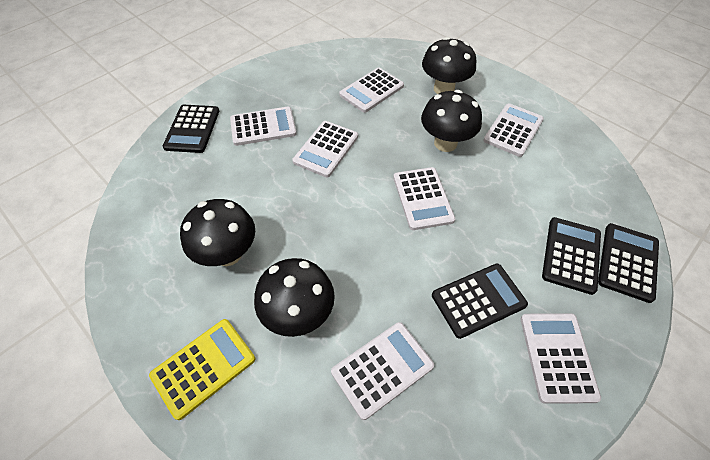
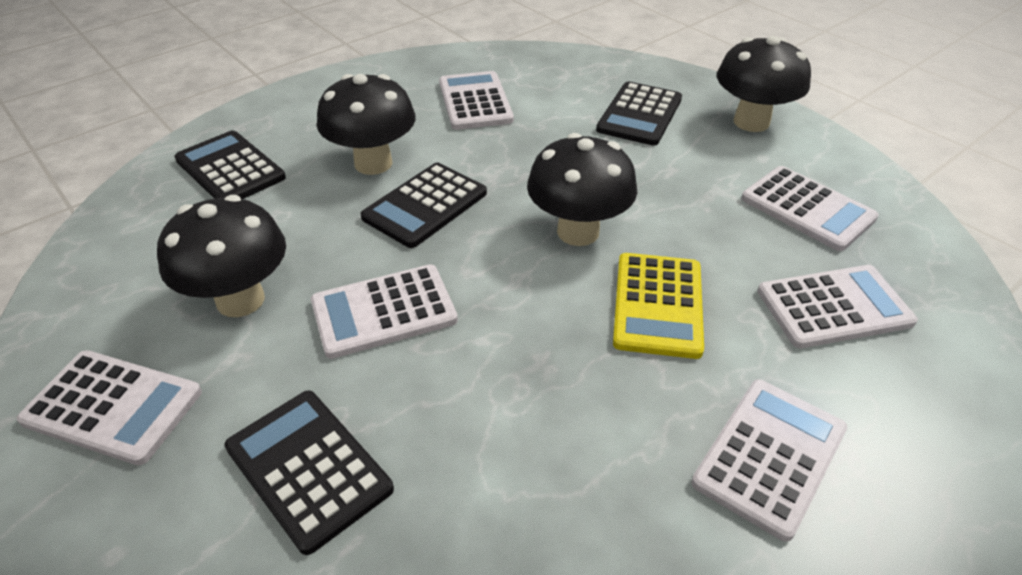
white calculator: 7 -> 6

